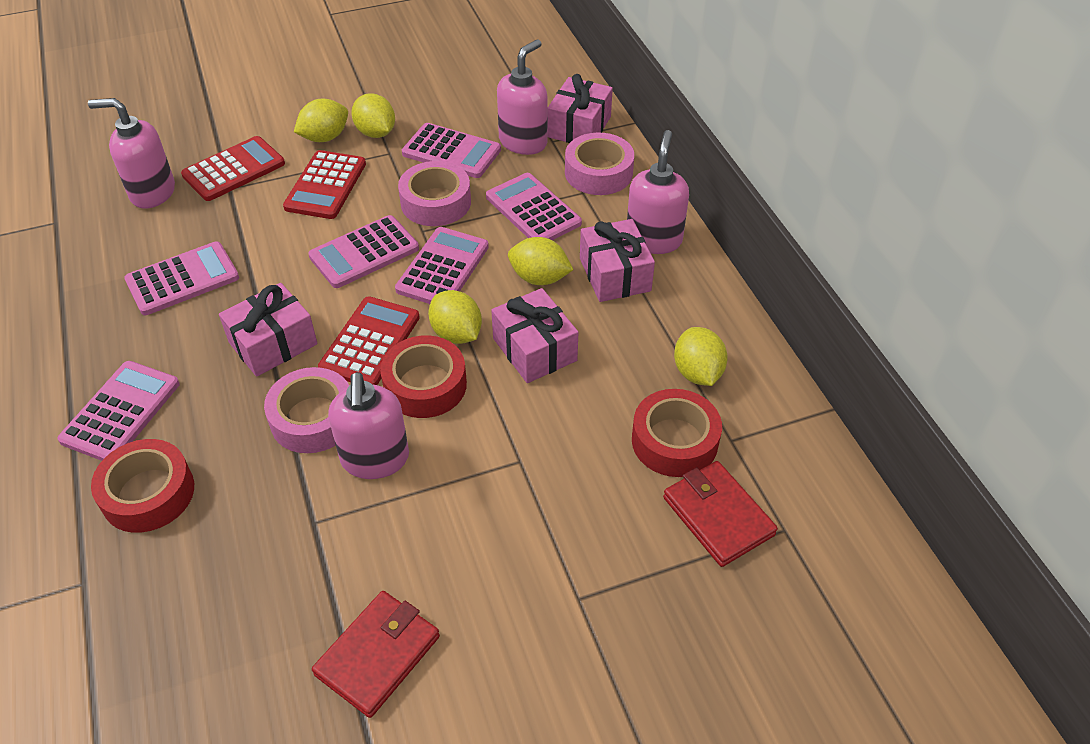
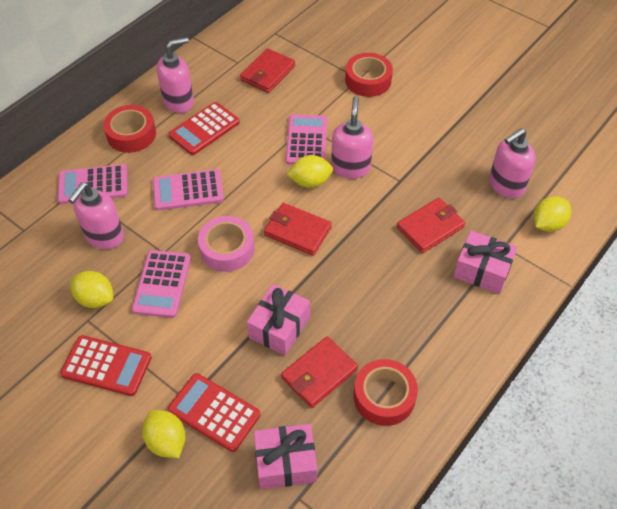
pink calculator: 6 -> 4
pink gift: 4 -> 3
pink tape: 3 -> 1
red wallet: 2 -> 4
yellow lemon: 5 -> 4

